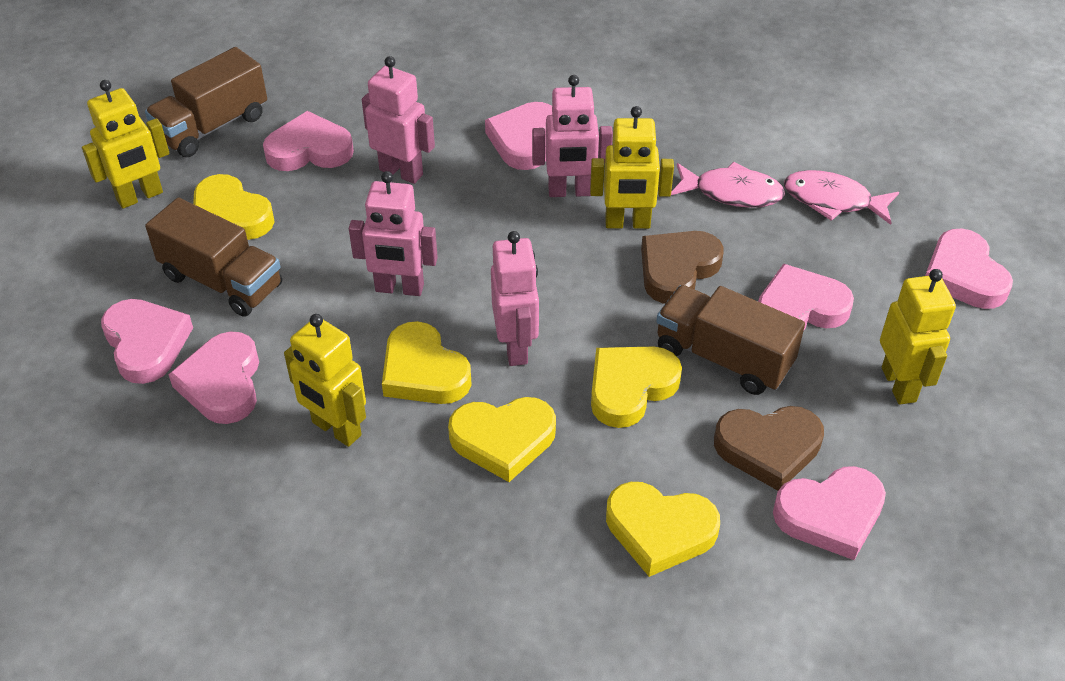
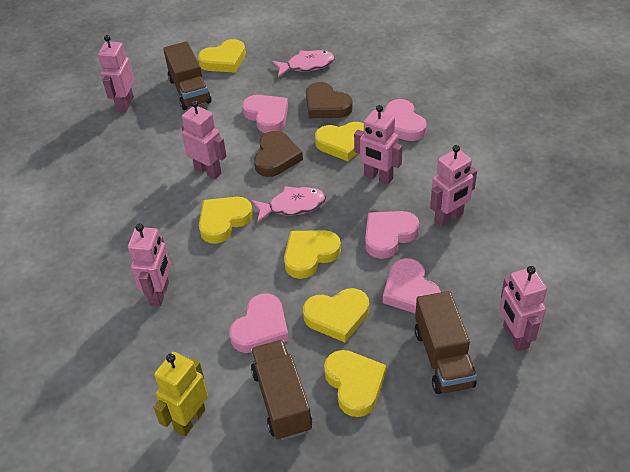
pink heart: 7 -> 5
pink robot: 4 -> 6
yellow heart: 5 -> 6
yellow robot: 4 -> 1

